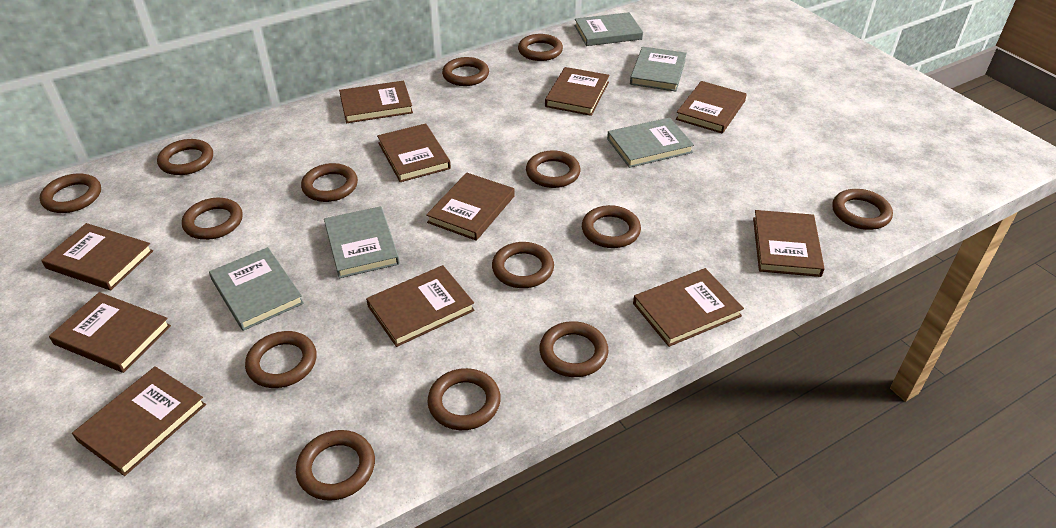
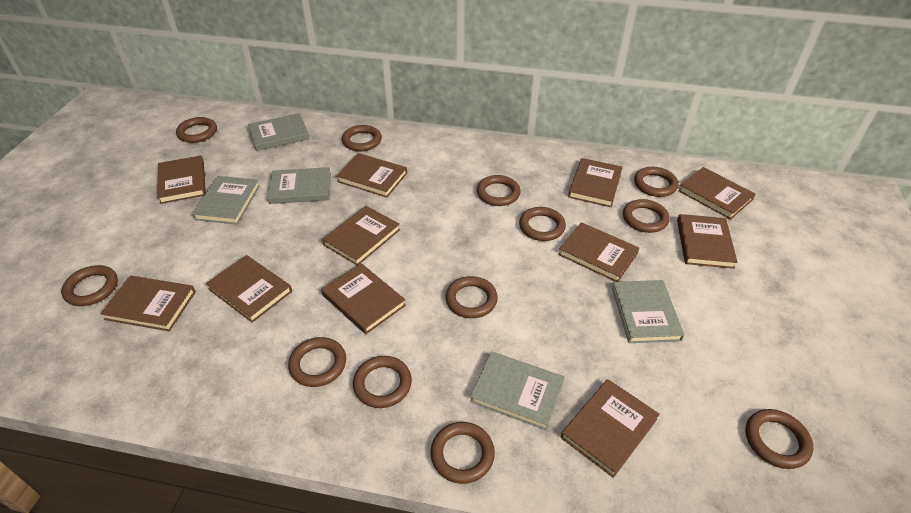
brown ring: 14 -> 12

